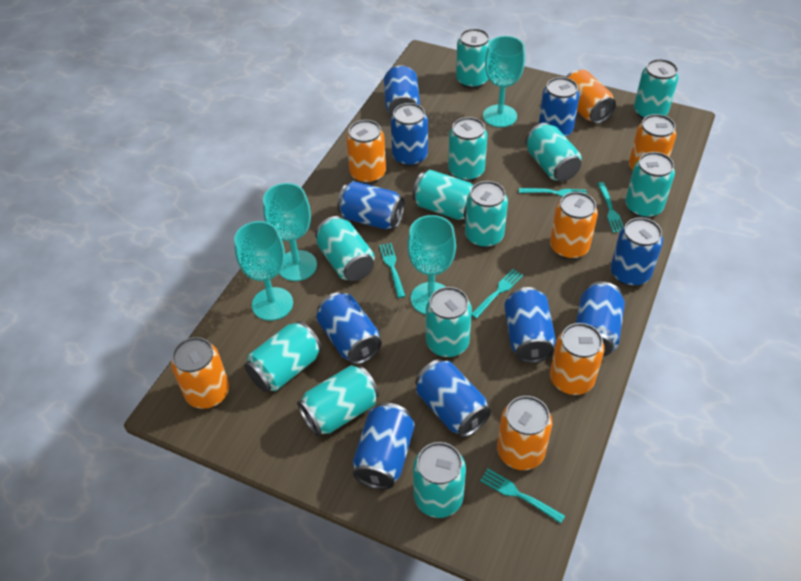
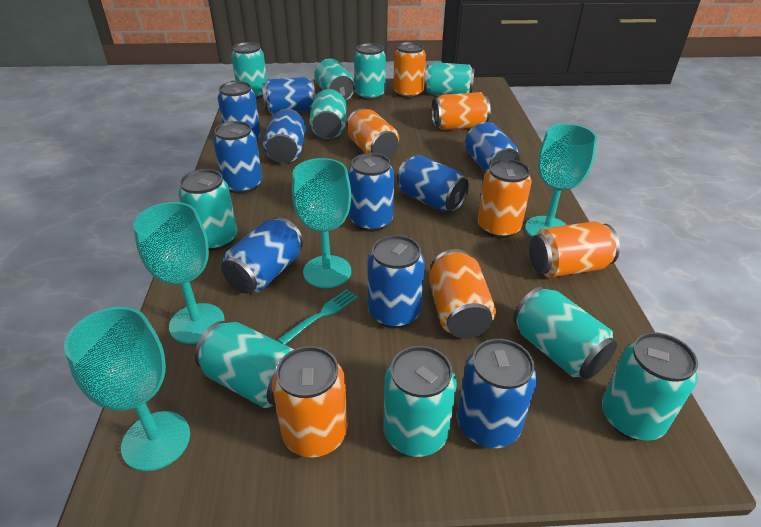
turquoise can: 12 -> 10
turquoise fork: 5 -> 1

